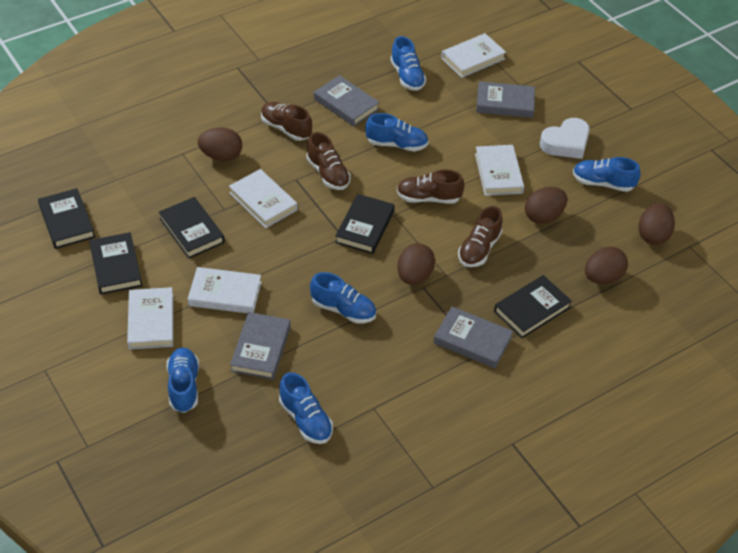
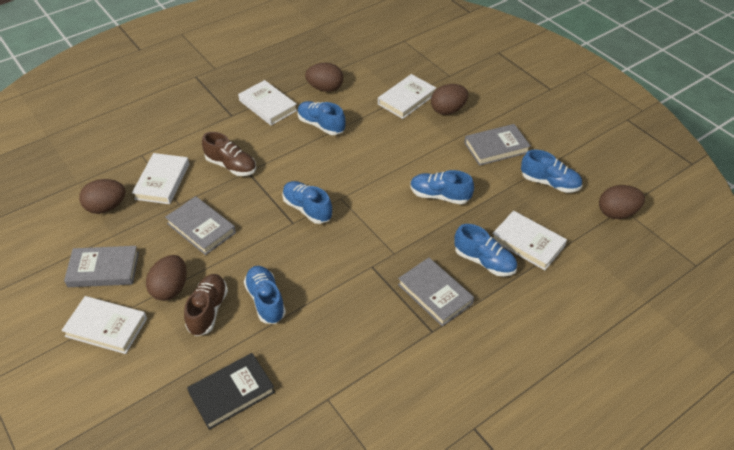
black book: 5 -> 1
brown shoe: 4 -> 2
white heart: 1 -> 0

